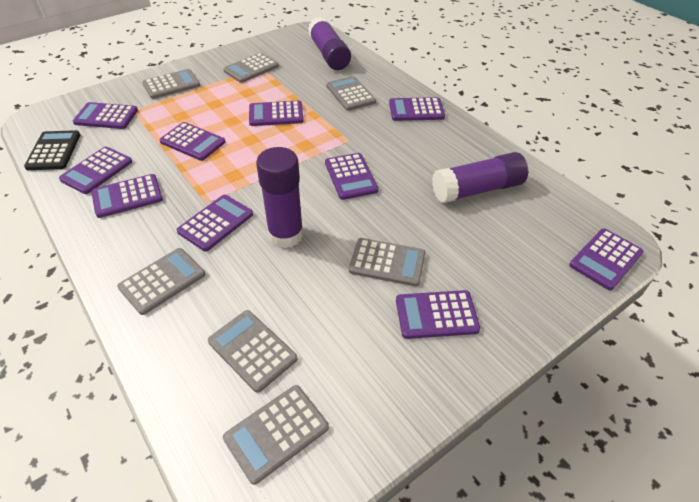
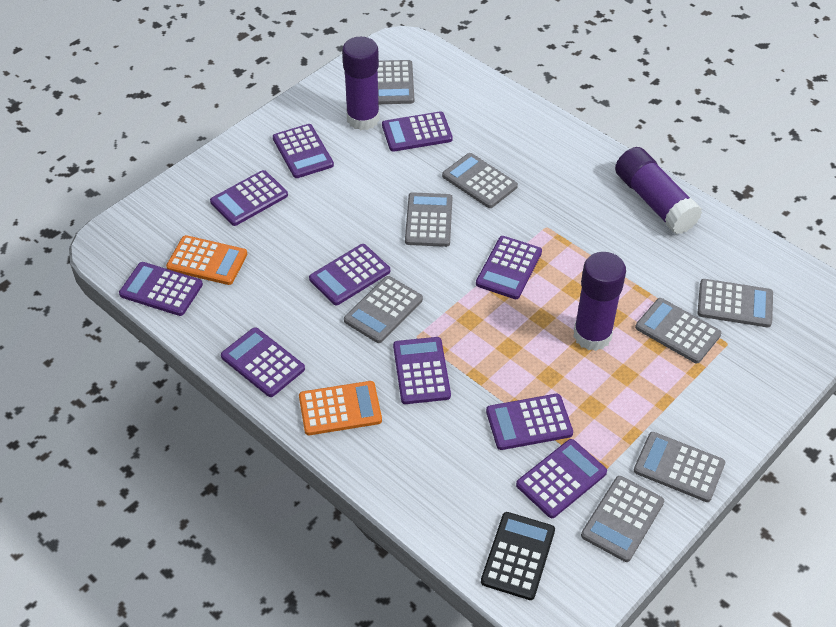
grey calculator: 7 -> 8
orange calculator: 0 -> 2

